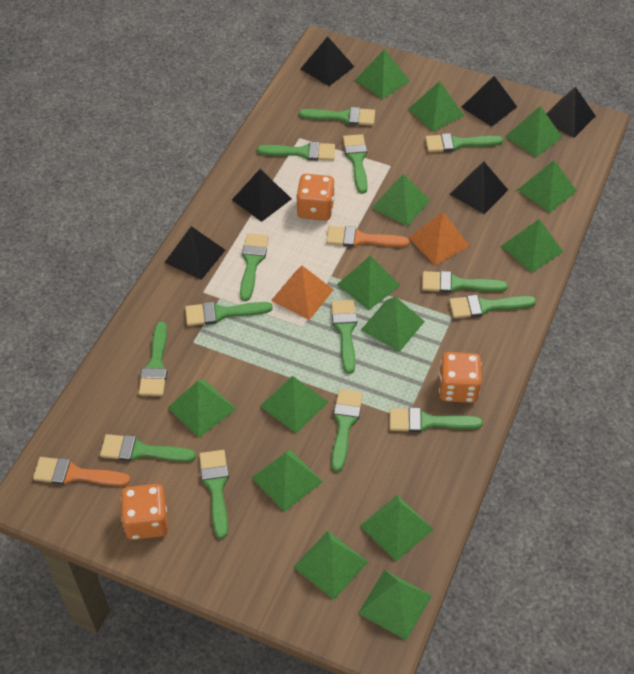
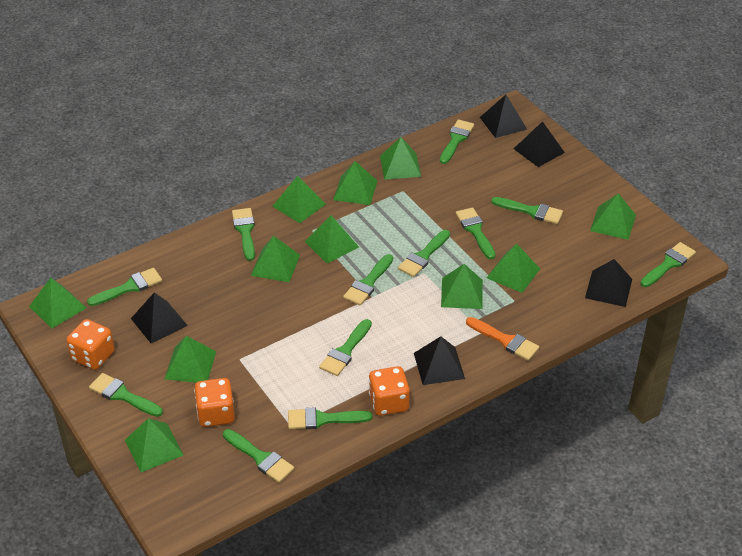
black pyramid: 6 -> 5
green brush: 14 -> 12
green pyramid: 14 -> 11
orange brush: 2 -> 1
orange pyramid: 2 -> 0

